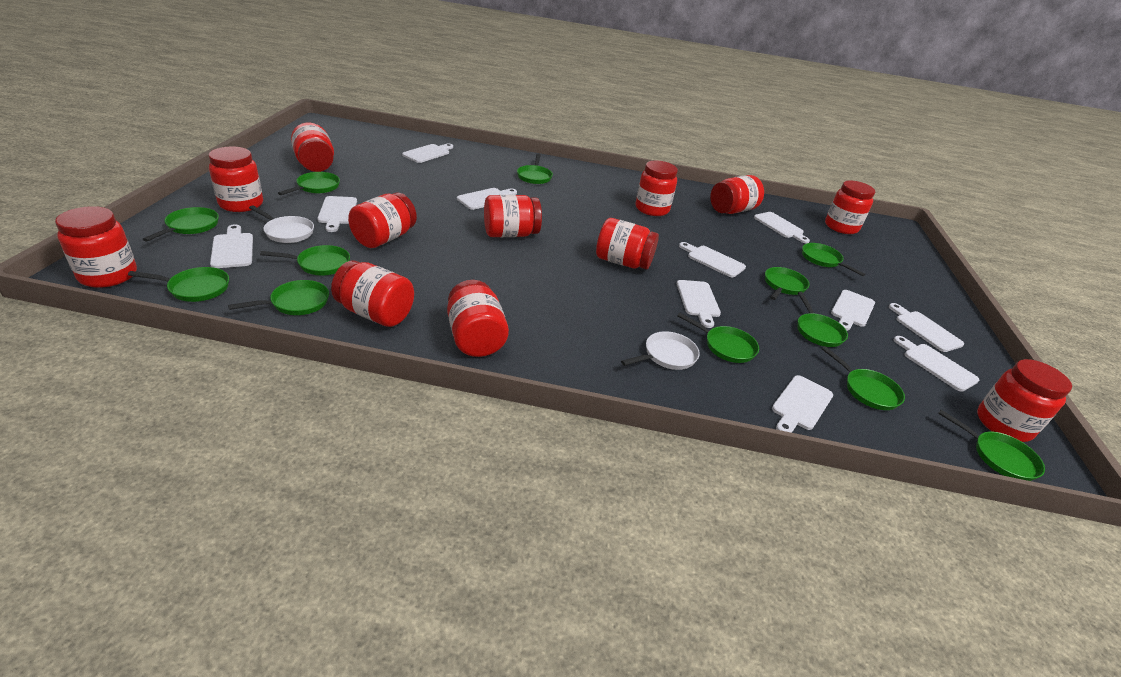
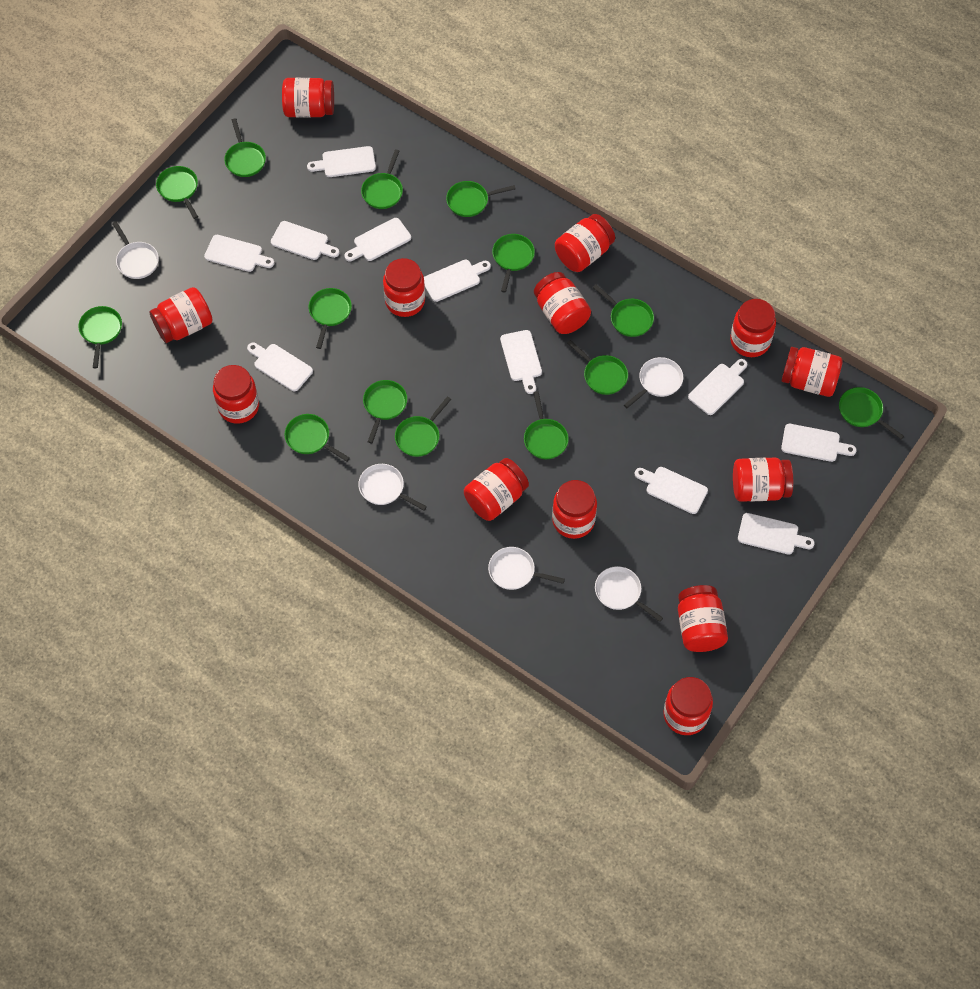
green pan: 12 -> 14
red jar: 12 -> 13
white pan: 2 -> 5

